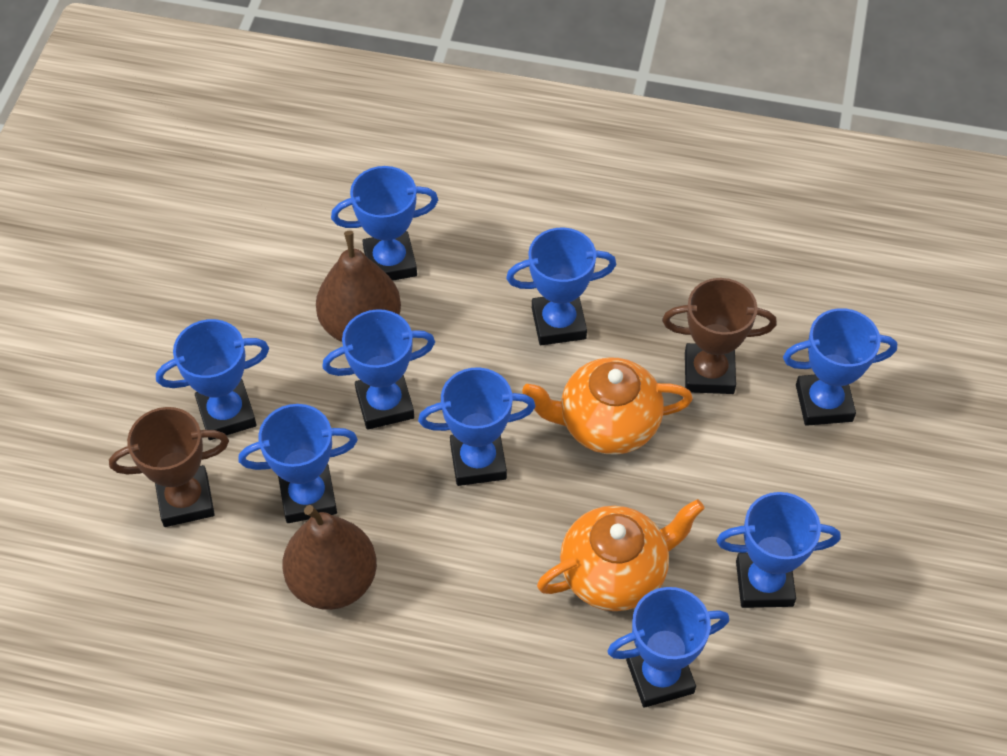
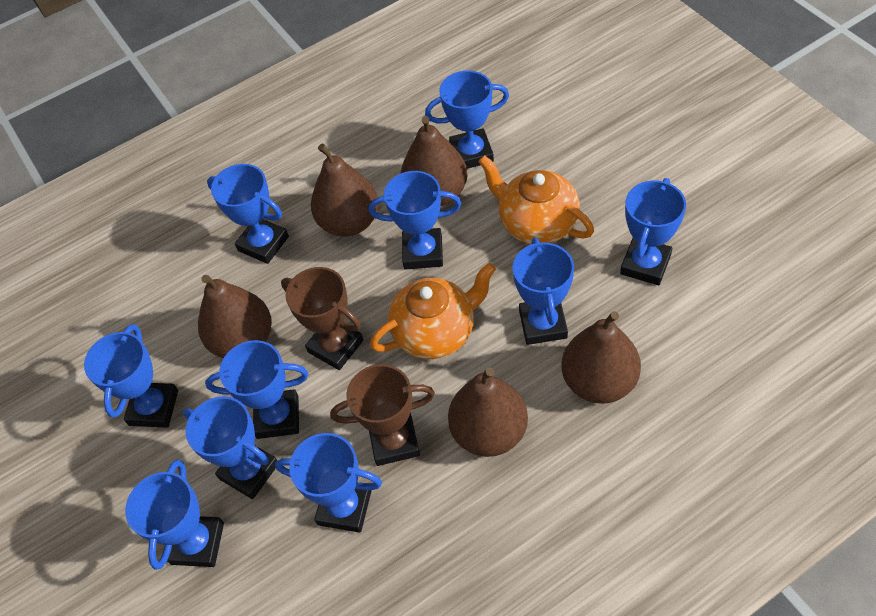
blue trophy: 9 -> 10
brown pear: 2 -> 5

